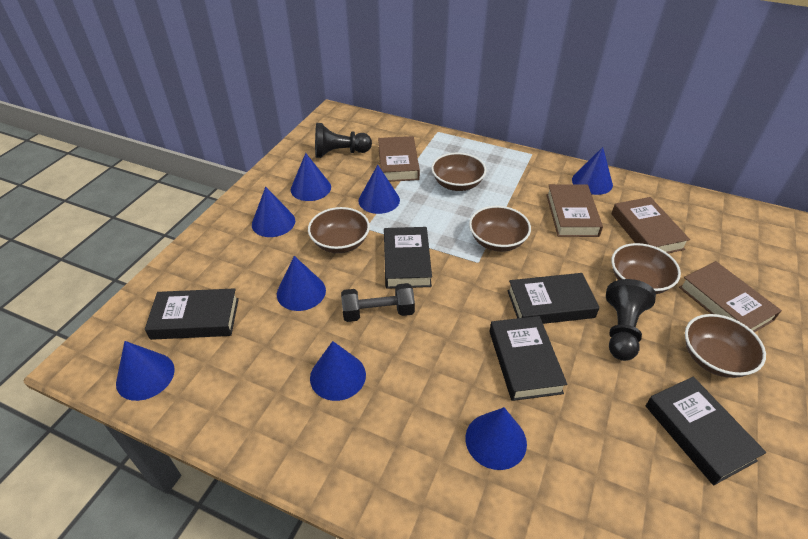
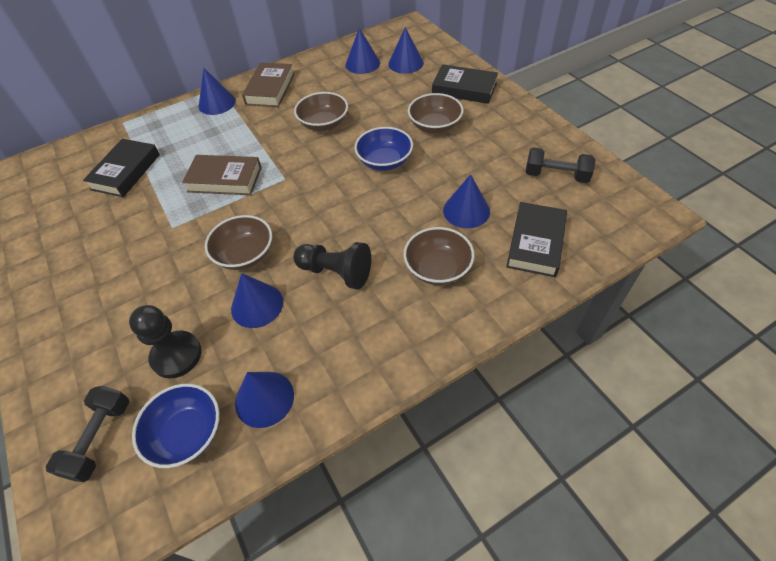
black book: 5 -> 3
black dumbbell: 1 -> 2
blue bowl: 0 -> 2
blue cone: 8 -> 6
brown book: 4 -> 2
brown bowl: 5 -> 4

